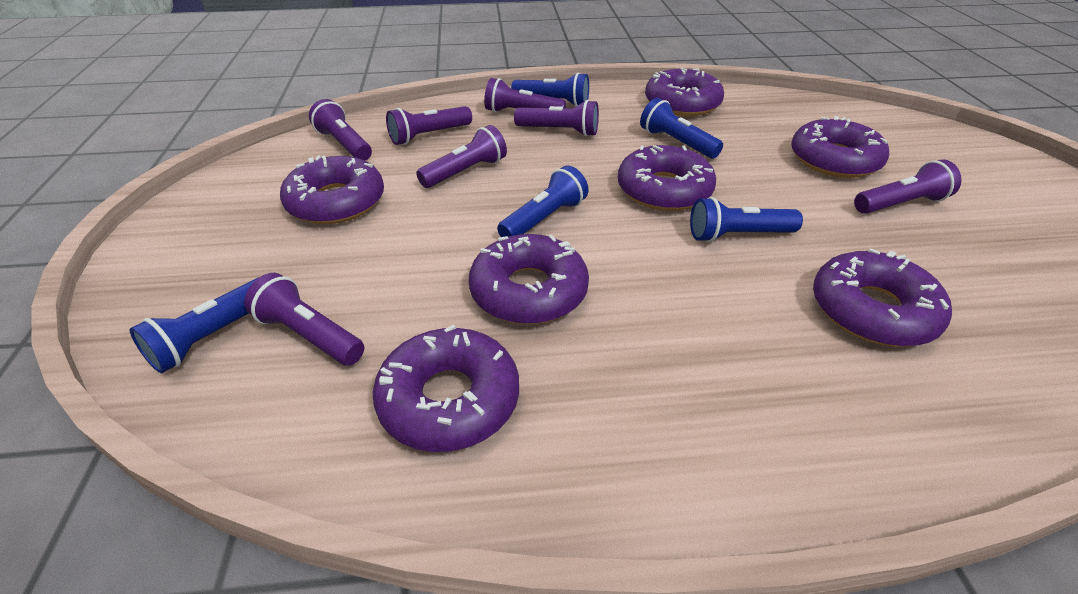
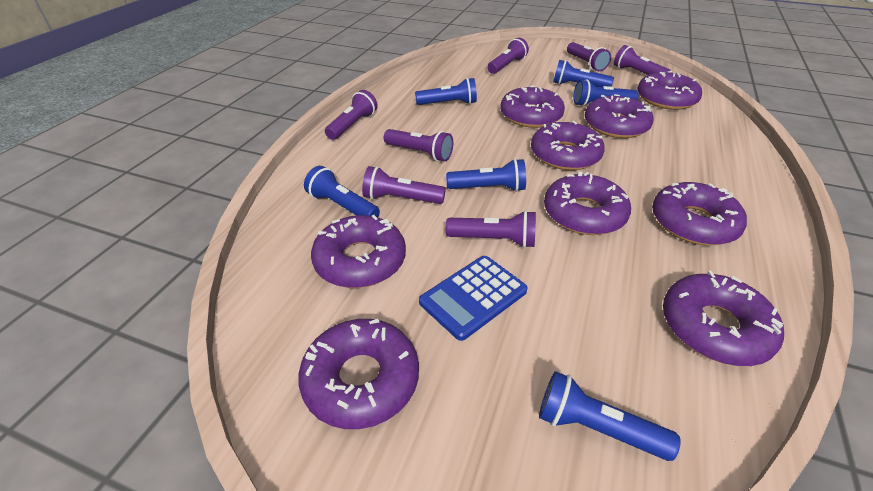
blue calculator: 0 -> 1
blue flashlight: 5 -> 6
purple donut: 7 -> 9

